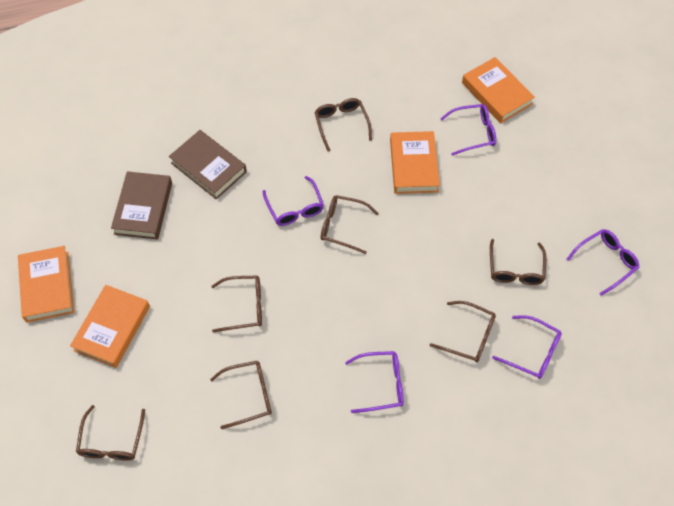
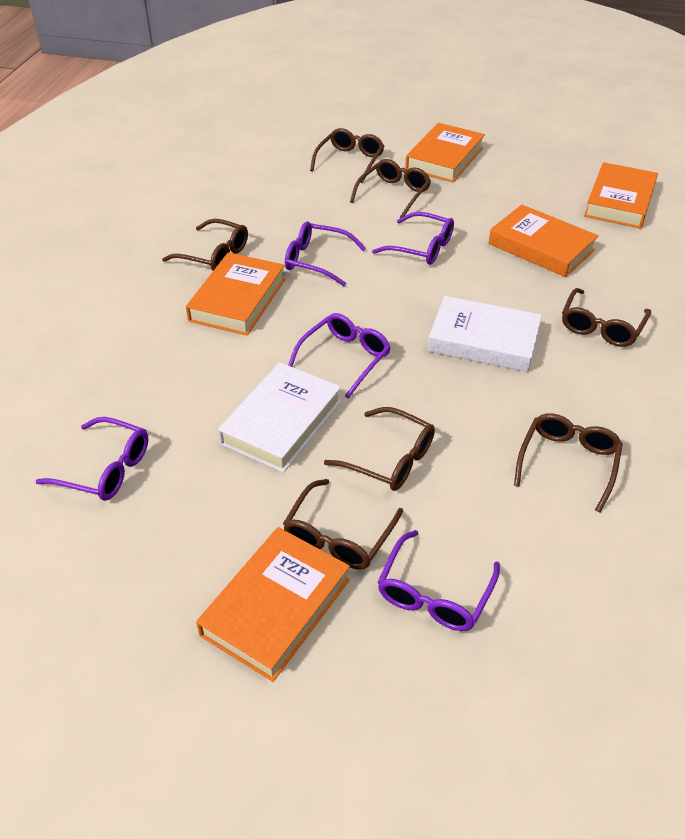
brown book: 2 -> 0
orange book: 4 -> 5
white book: 0 -> 2

